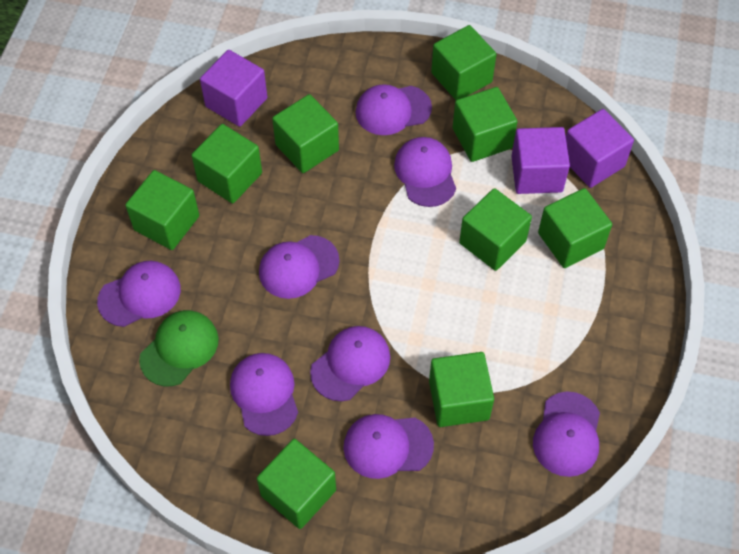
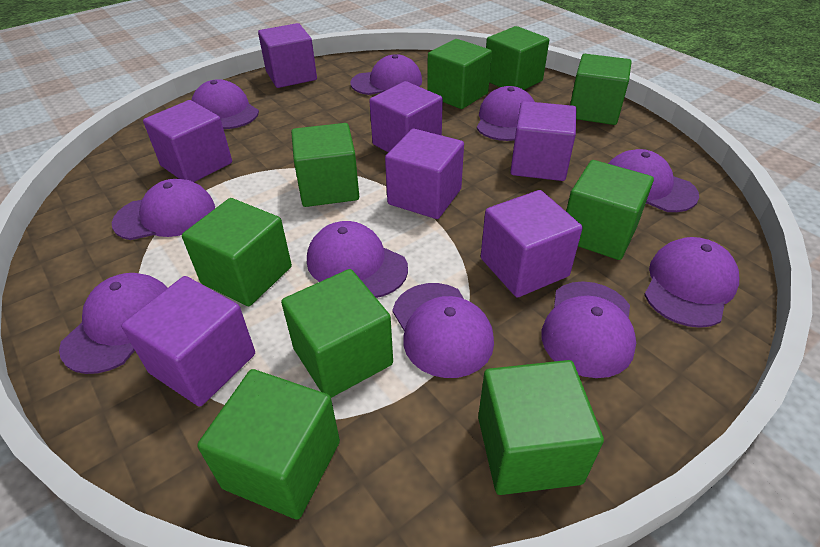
green cap: 1 -> 0
purple cap: 8 -> 10
purple cube: 3 -> 7

